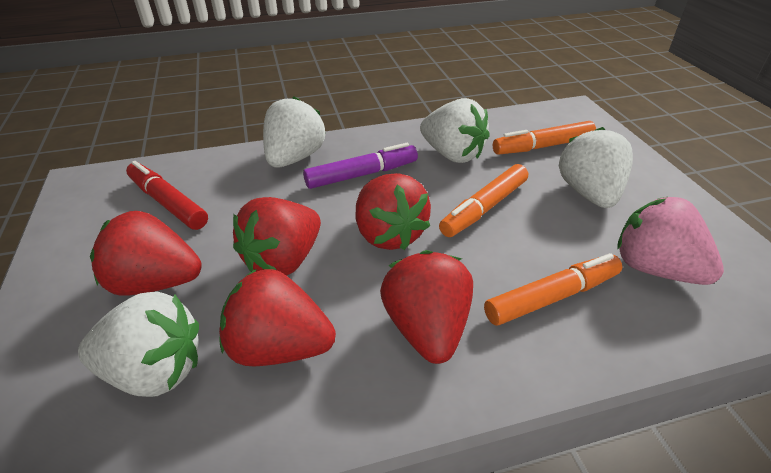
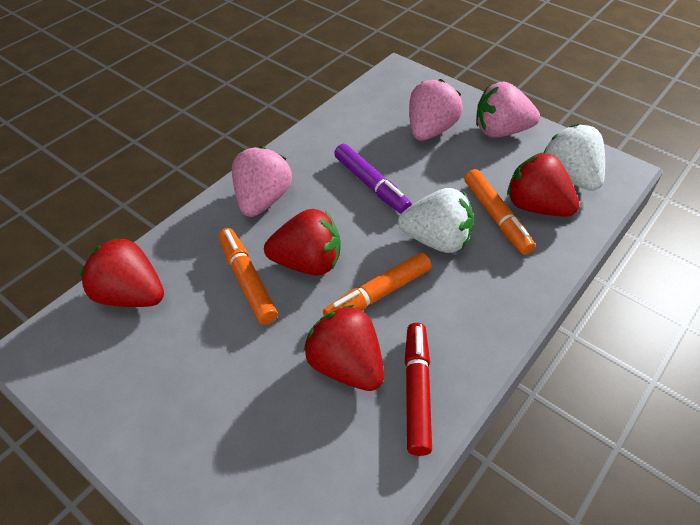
pink strawberry: 1 -> 3
red strawberry: 5 -> 4
white strawberry: 4 -> 2

